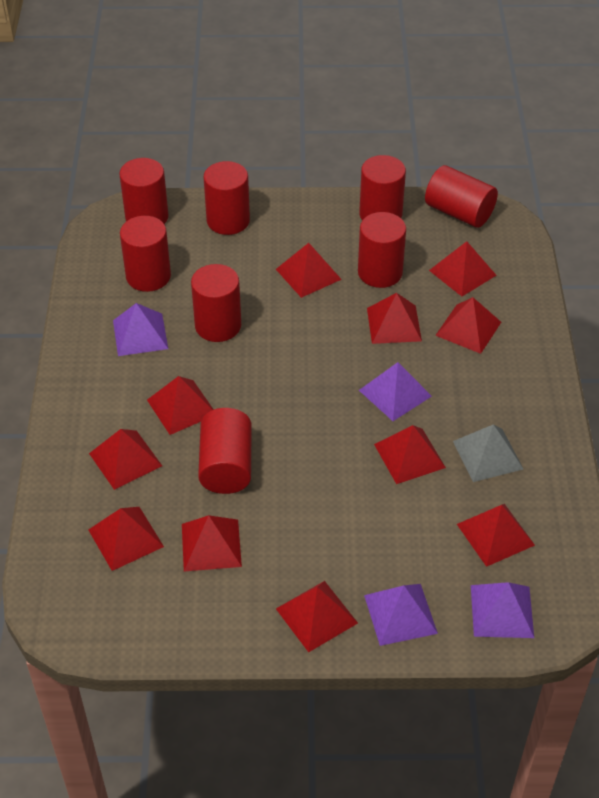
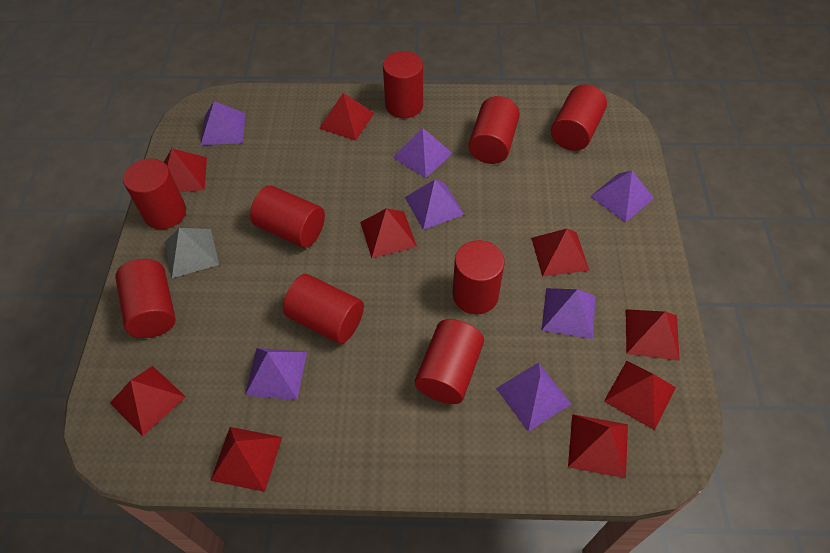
purple pyramid: 4 -> 7
red cylinder: 8 -> 9
red pyramid: 11 -> 9

